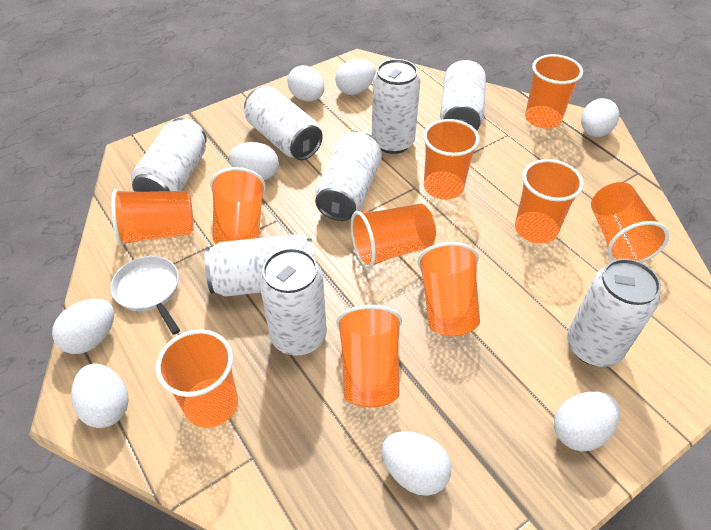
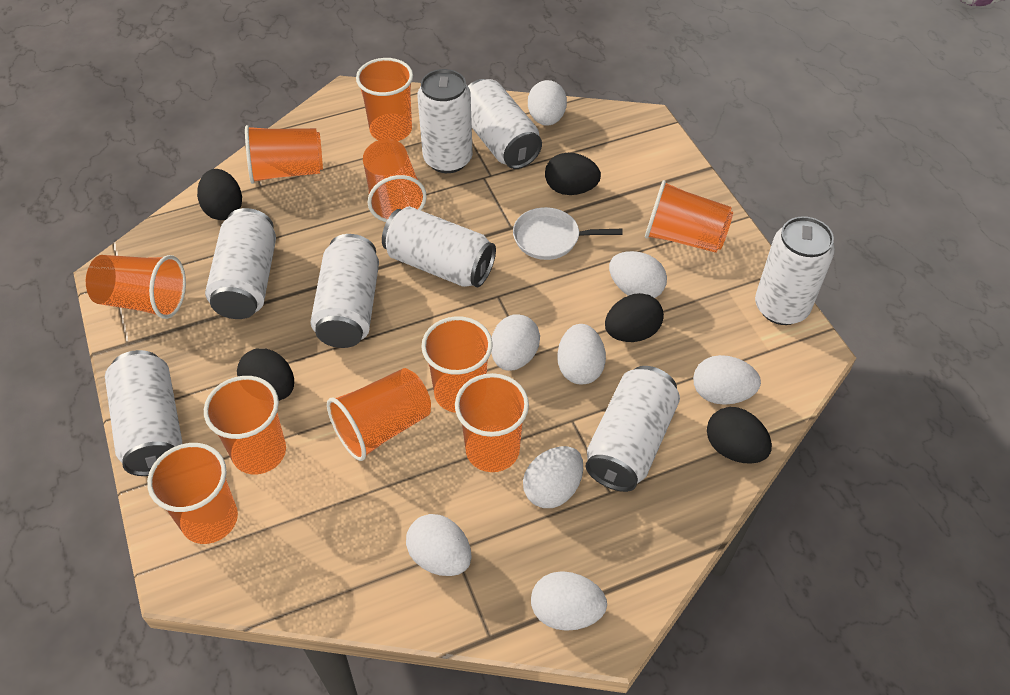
black egg: 0 -> 5

